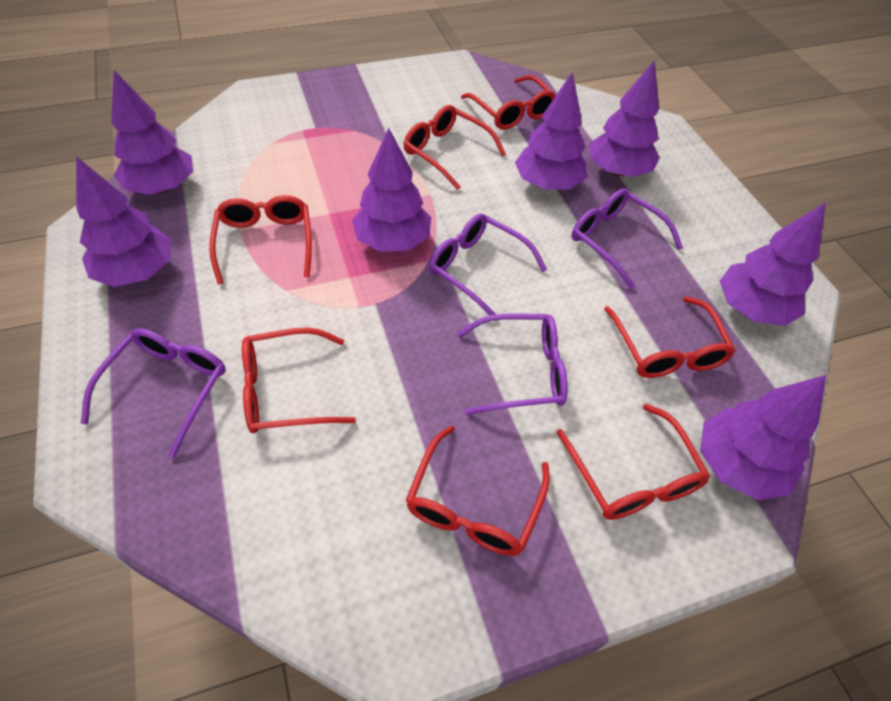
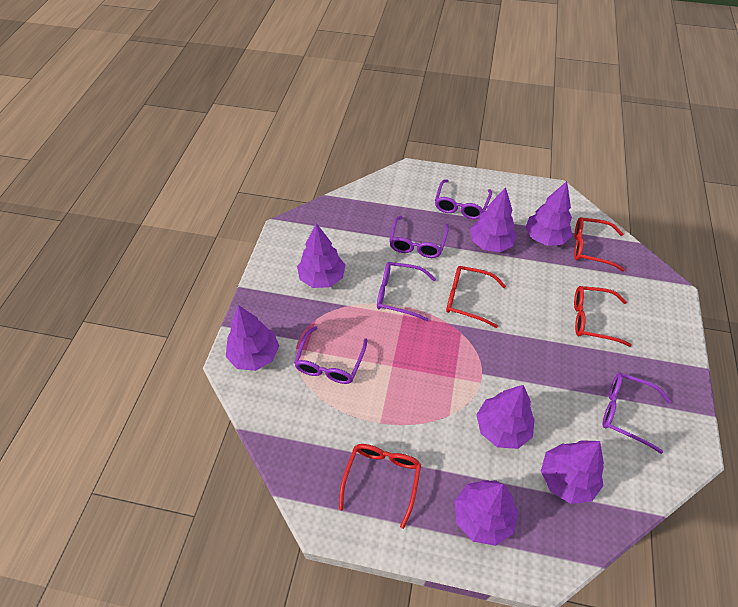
purple glasses: 4 -> 5
red glasses: 7 -> 4

